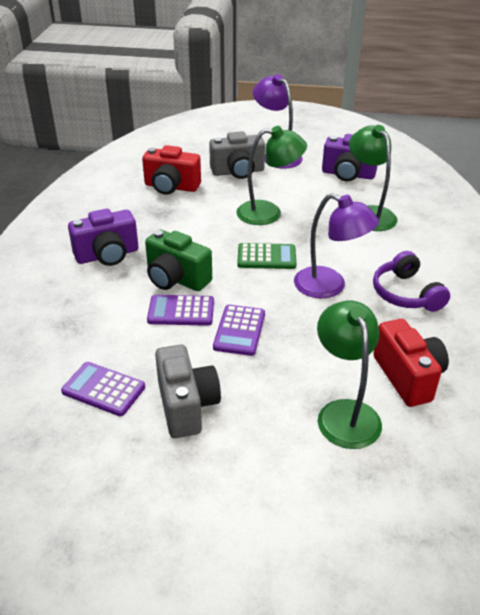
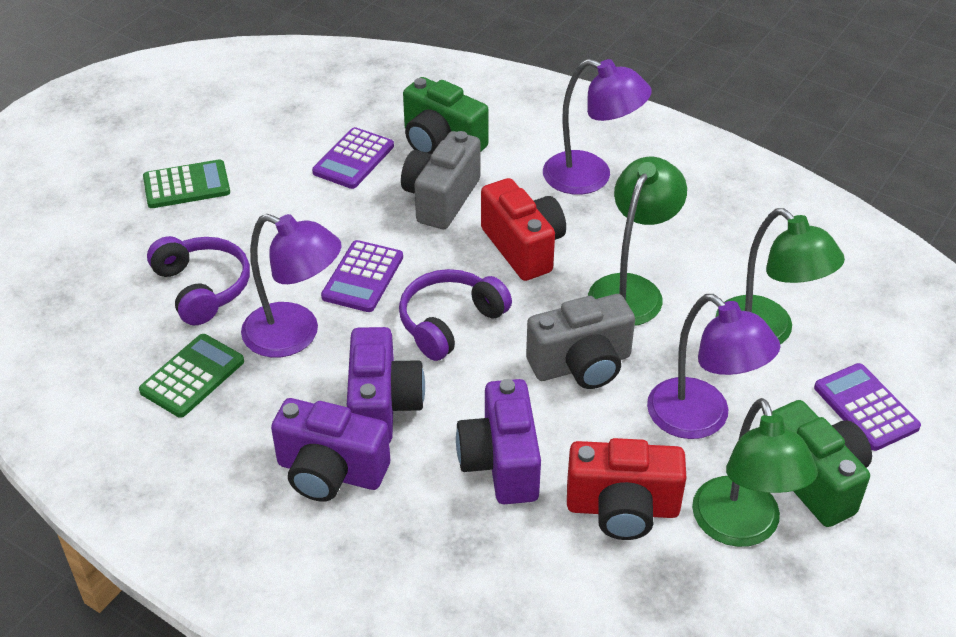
green calculator: 1 -> 2
green camera: 1 -> 2
purple camera: 2 -> 3
purple headphones: 1 -> 2
purple lamp: 2 -> 3

